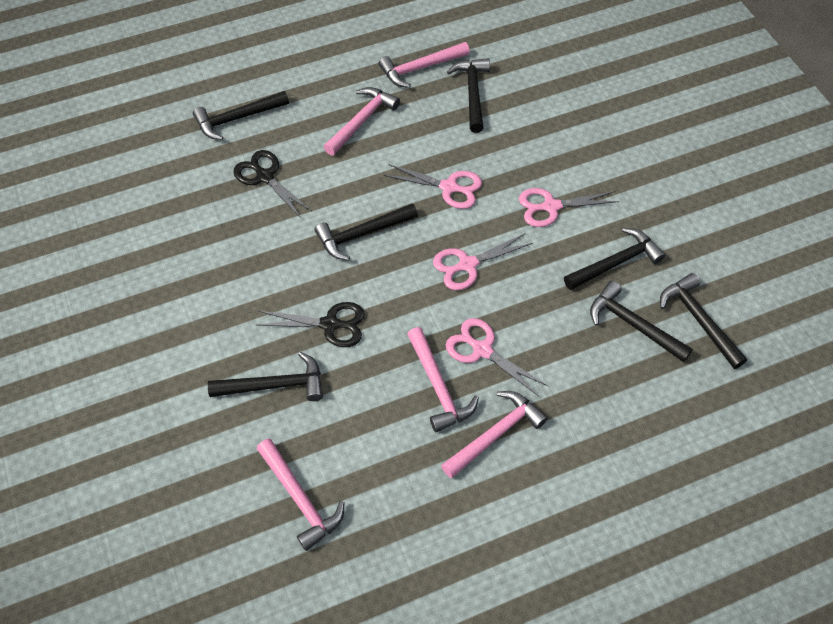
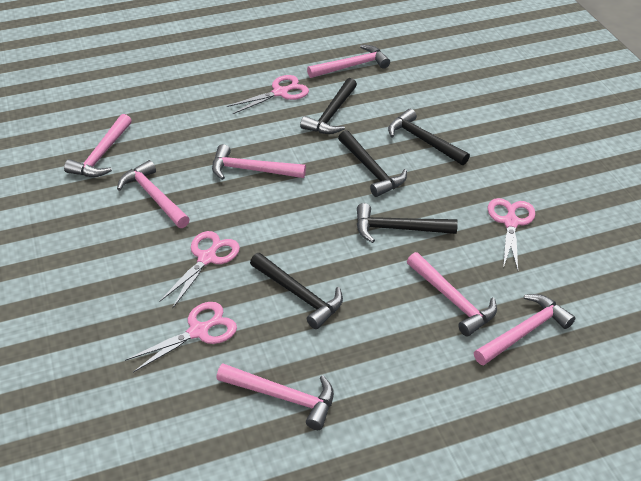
black hammer: 7 -> 5
black scissors: 2 -> 0
pink hammer: 5 -> 7

